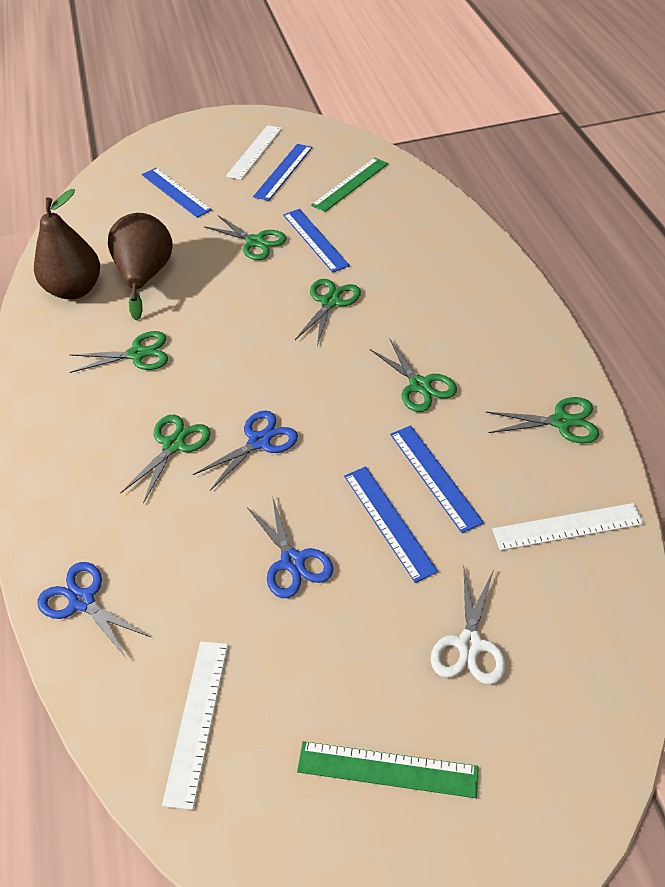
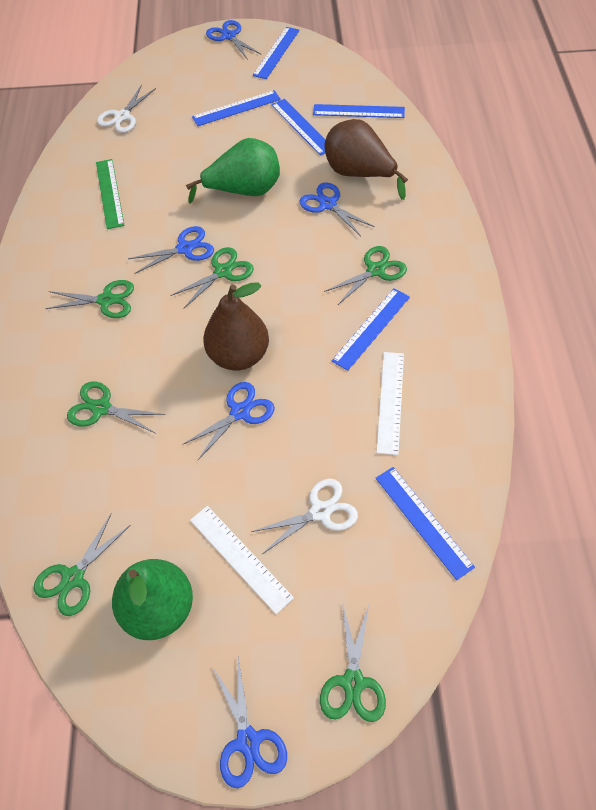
blue ruler: 5 -> 6
blue scissors: 3 -> 5
green pear: 0 -> 2
green ruler: 2 -> 1
white ruler: 3 -> 2
white scissors: 1 -> 2

